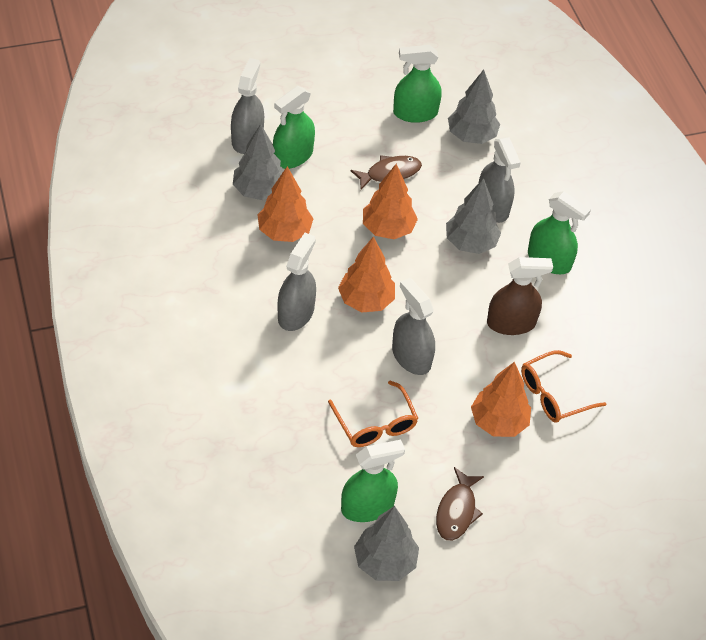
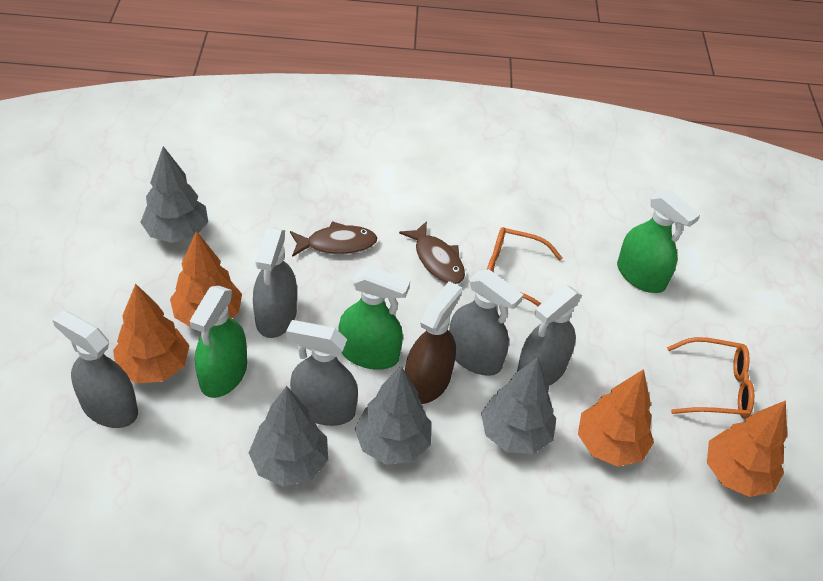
green spray bottle: 4 -> 3
grey spray bottle: 4 -> 5

